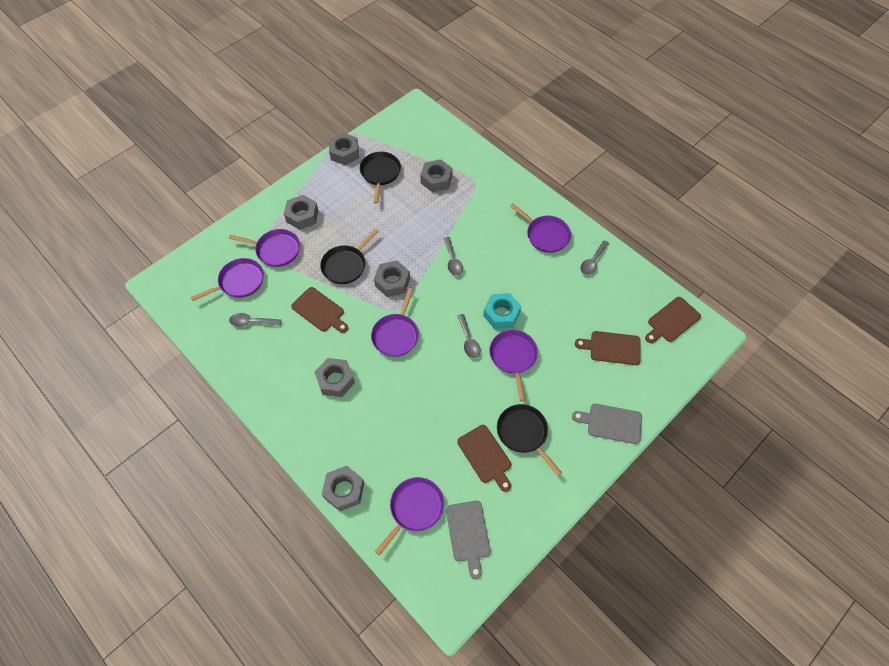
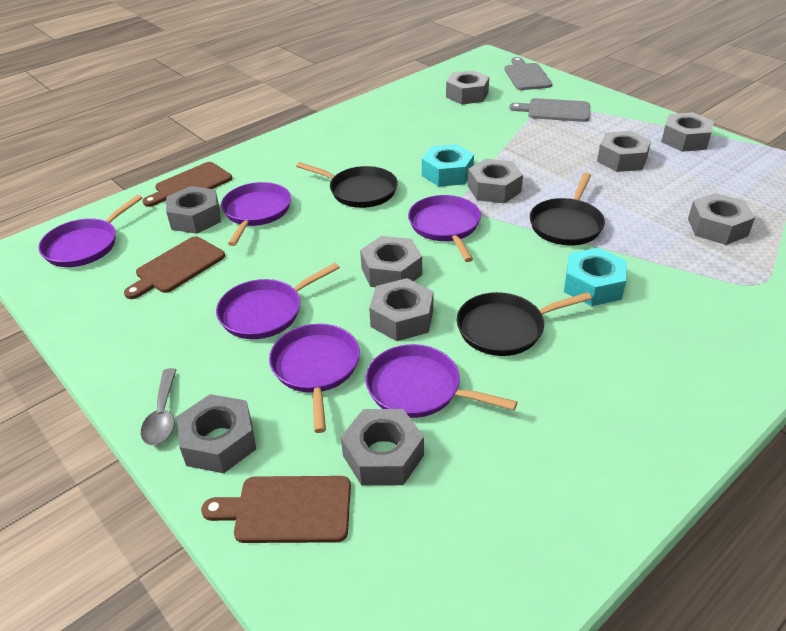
brown cutting board: 4 -> 3
grey nut: 6 -> 10
grey spoon: 4 -> 1
turquoise nut: 1 -> 2

